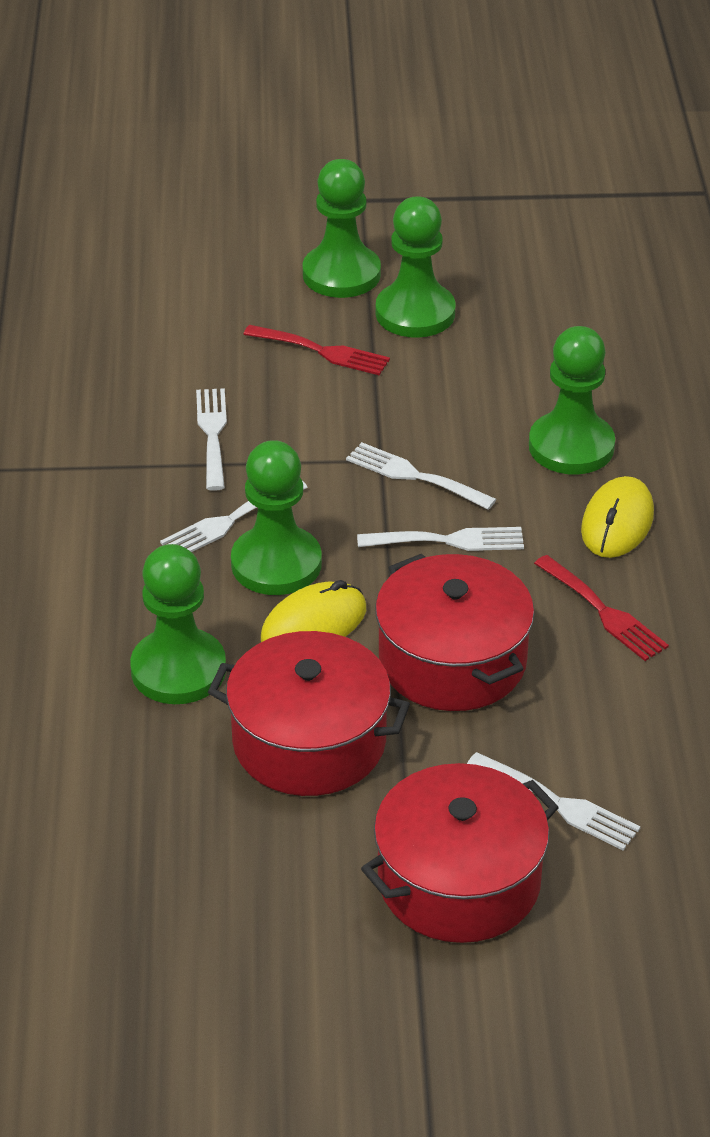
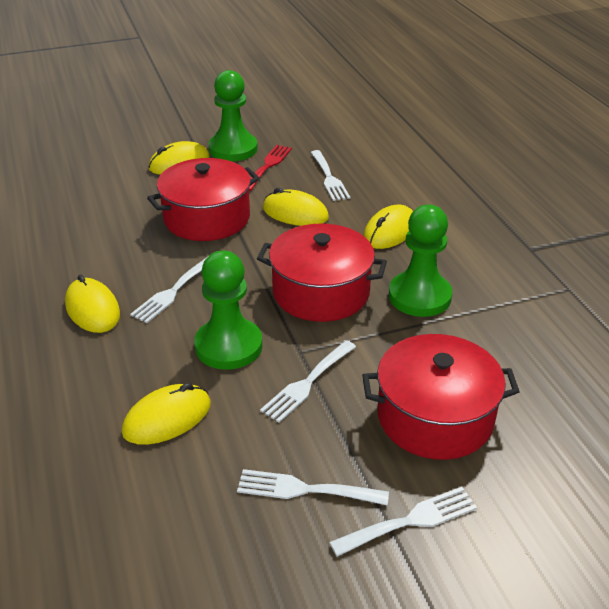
green pawn: 5 -> 3
red fork: 2 -> 1
yellow mouse: 2 -> 5

